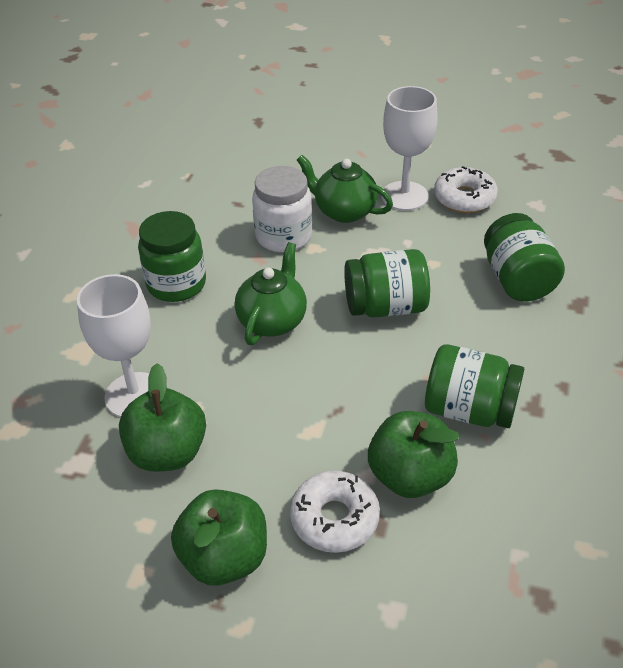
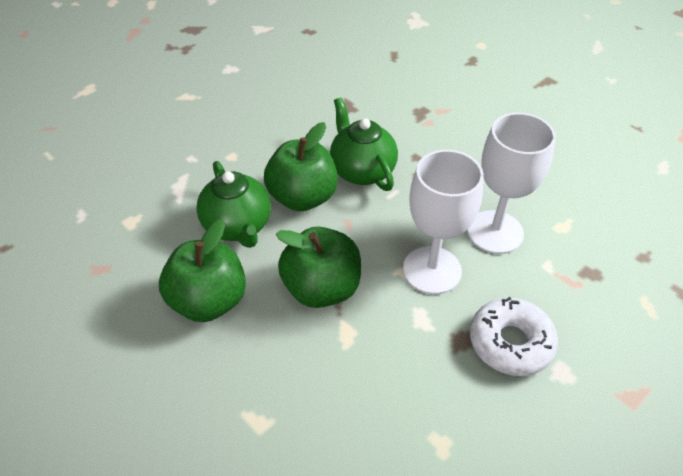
green jar: 4 -> 0
white donut: 2 -> 1
white jar: 1 -> 0

